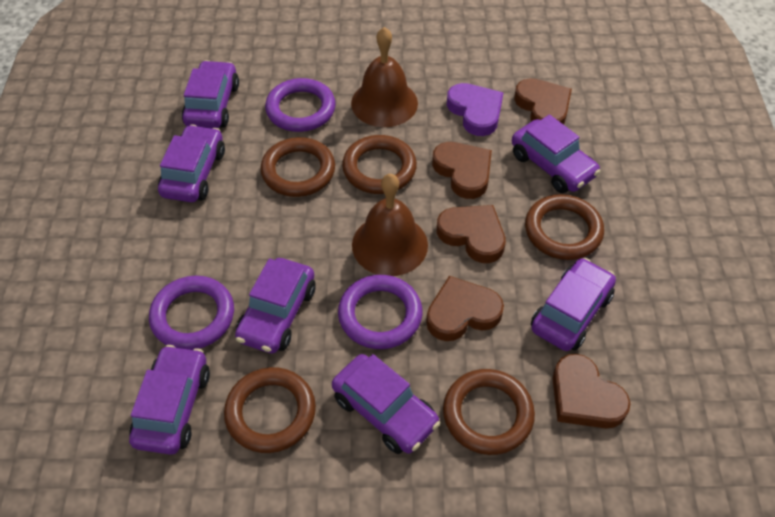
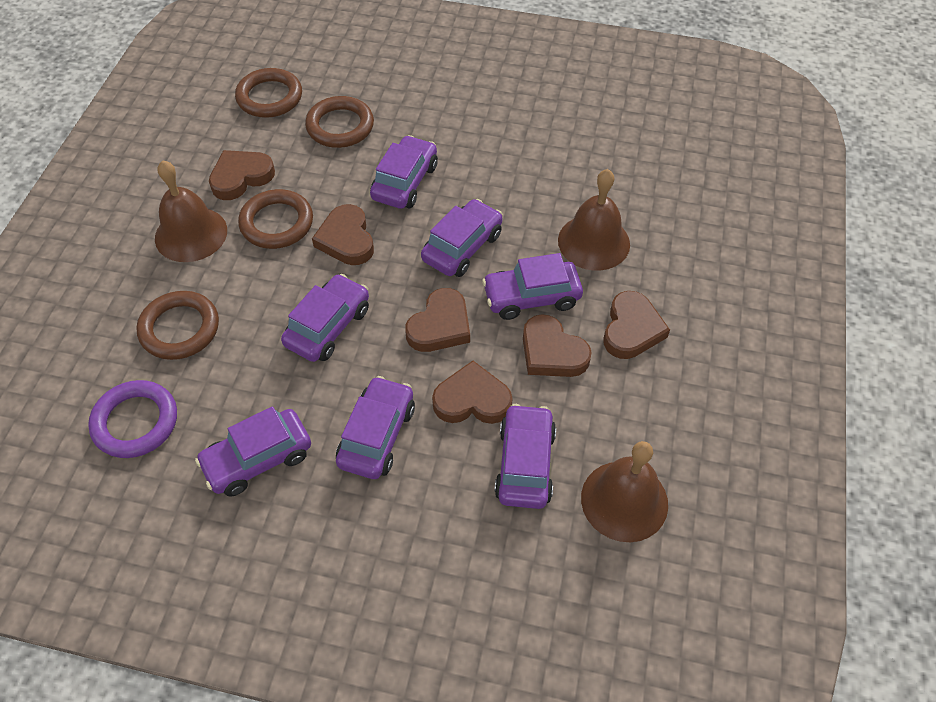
brown bell: 2 -> 3
brown heart: 5 -> 6
brown ring: 5 -> 4
purple heart: 1 -> 0
purple ring: 3 -> 1

